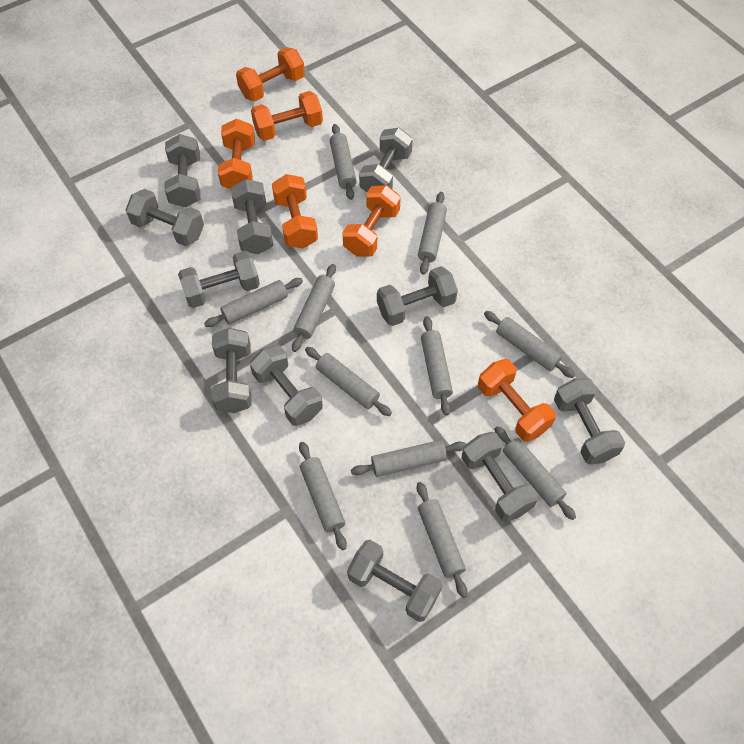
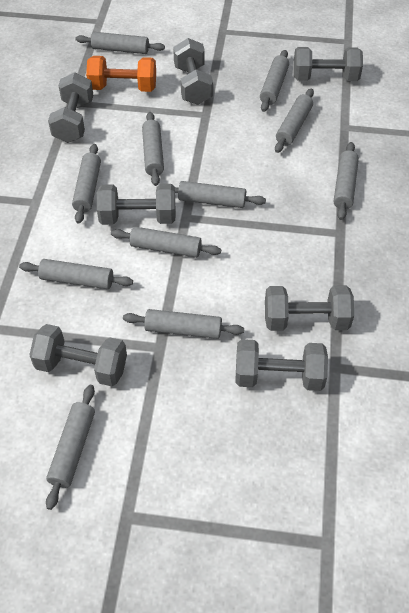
grey dumbbell: 11 -> 7
orange dumbbell: 6 -> 1

